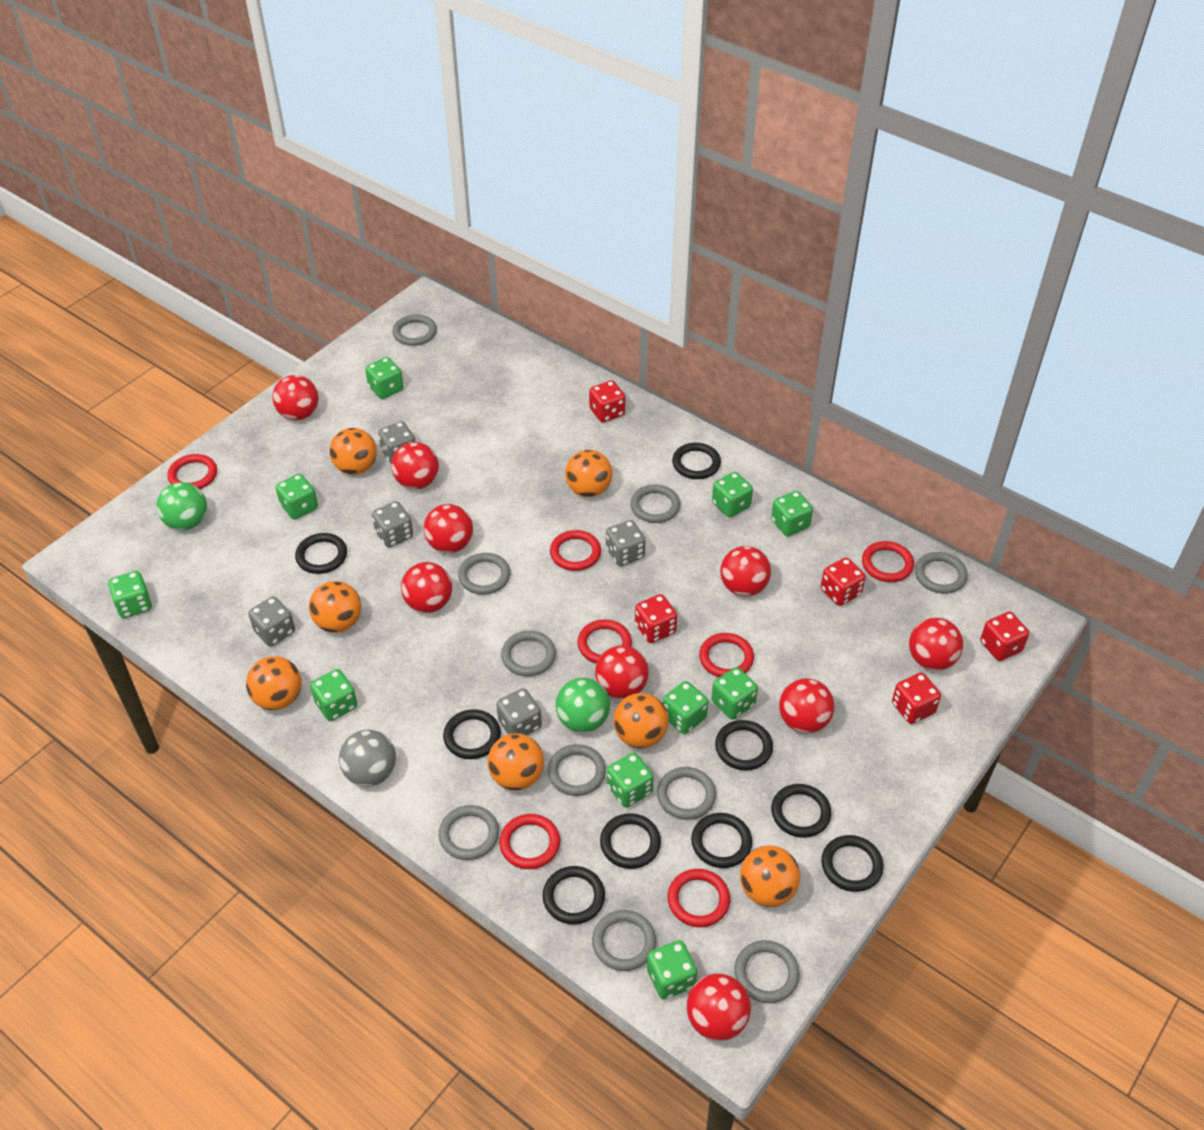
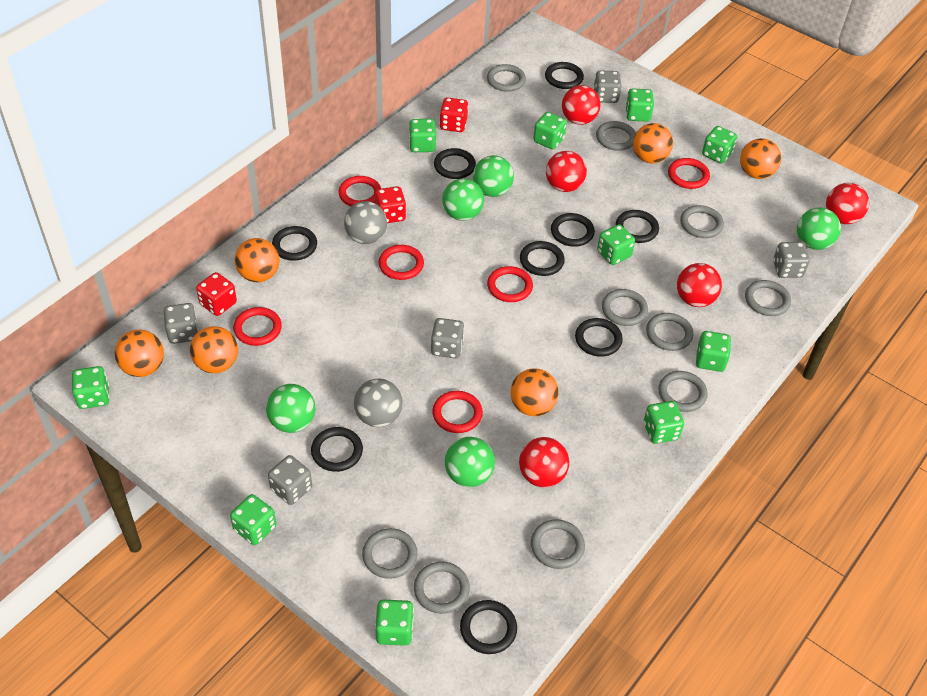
green ball: 2 -> 5
grey ball: 1 -> 2
orange ball: 7 -> 6
red ball: 9 -> 5
red dice: 5 -> 3
red ring: 7 -> 6

